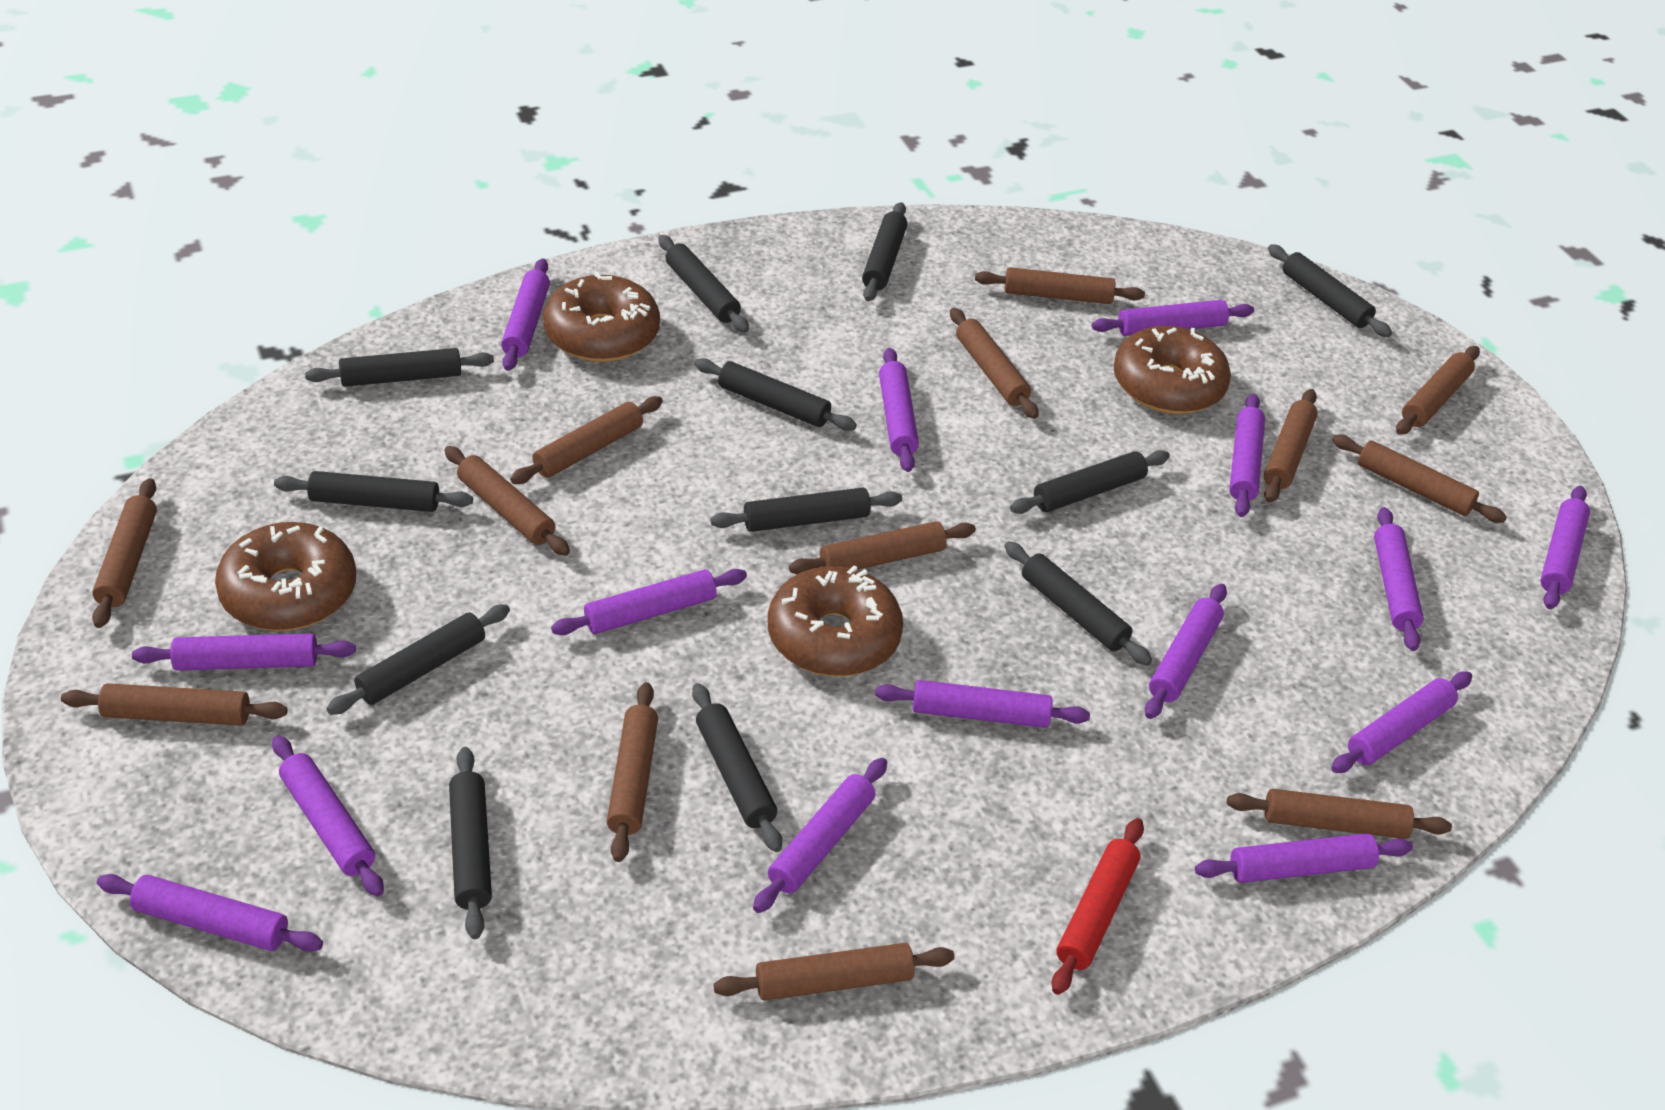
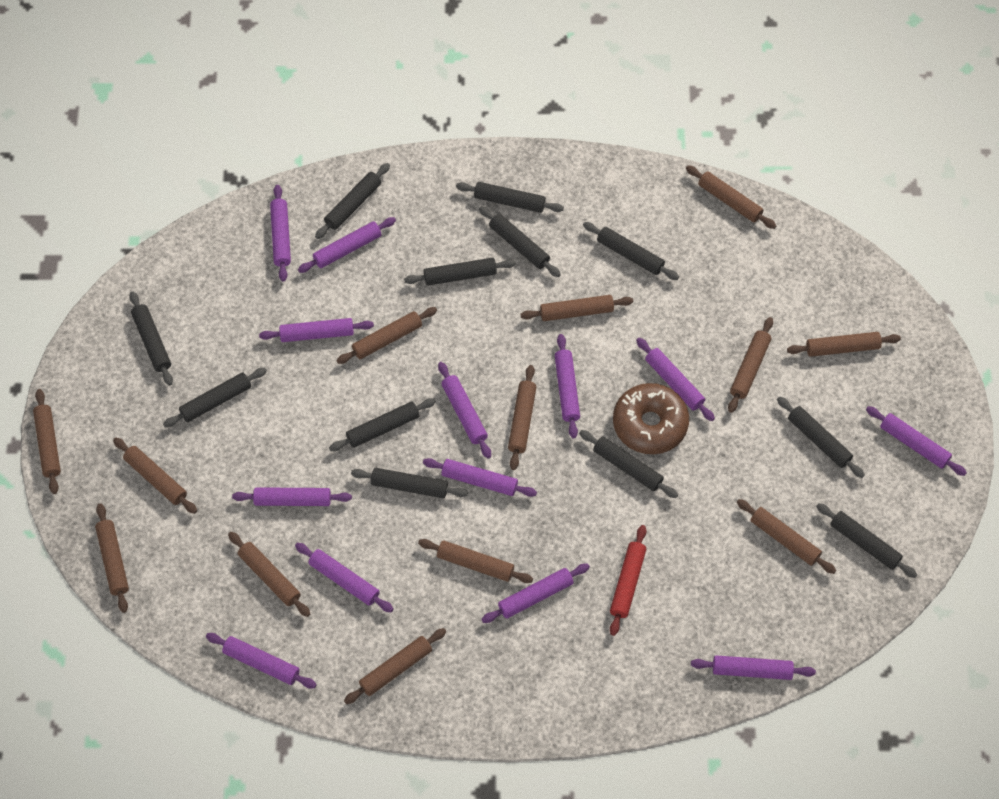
brown donut: 4 -> 1
purple rolling pin: 15 -> 13

